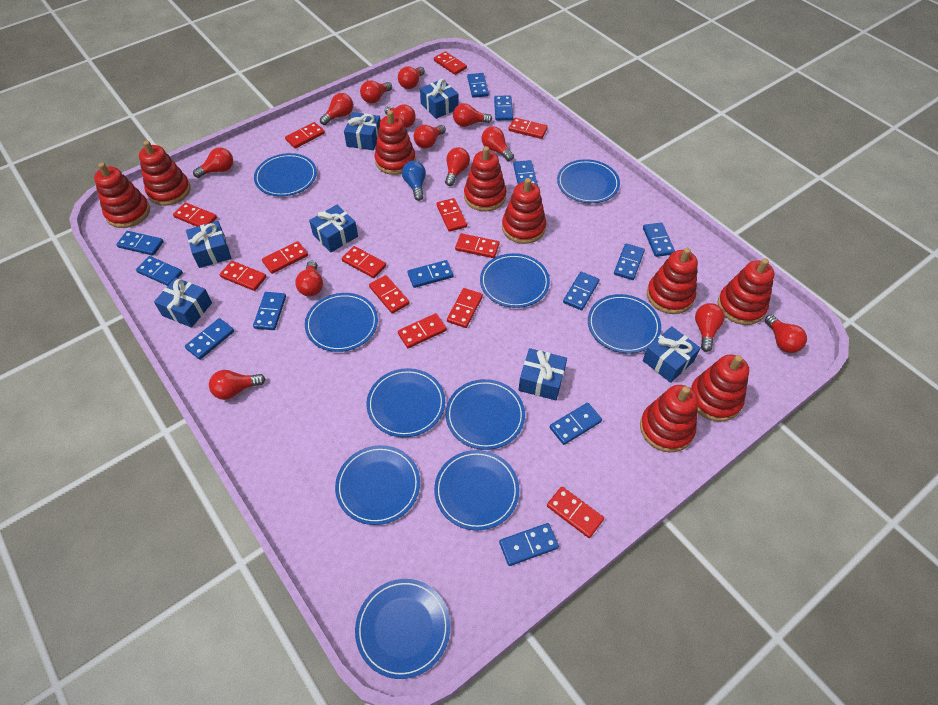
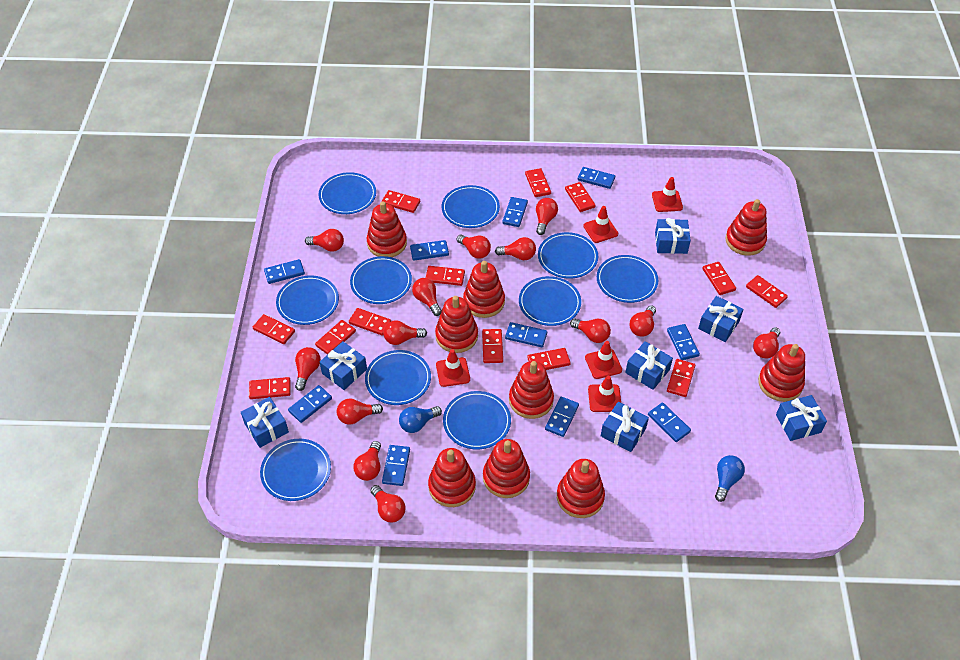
blue domino: 13 -> 10
blue light bulb: 1 -> 2
red traffic cone: 0 -> 5

